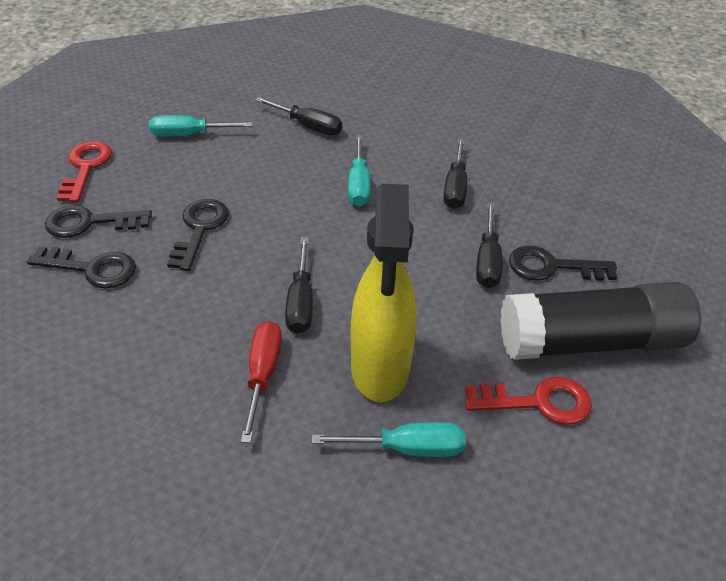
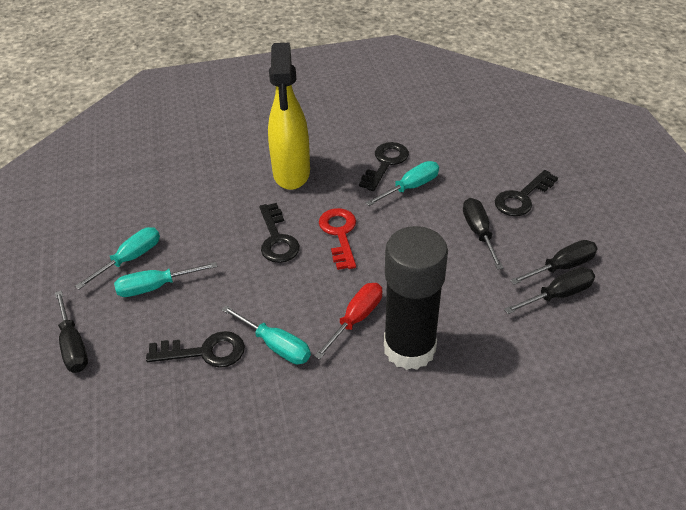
red key: 2 -> 1
turquoise screwdriver: 3 -> 4

